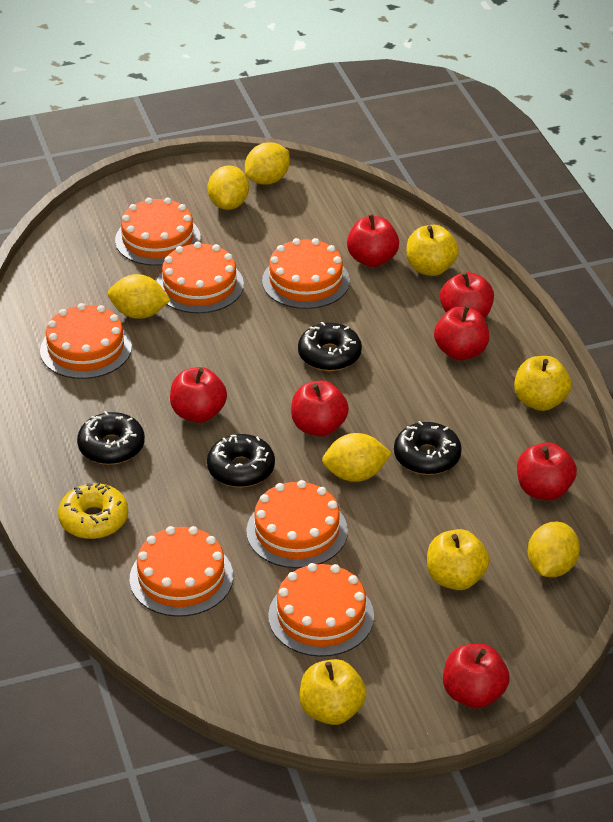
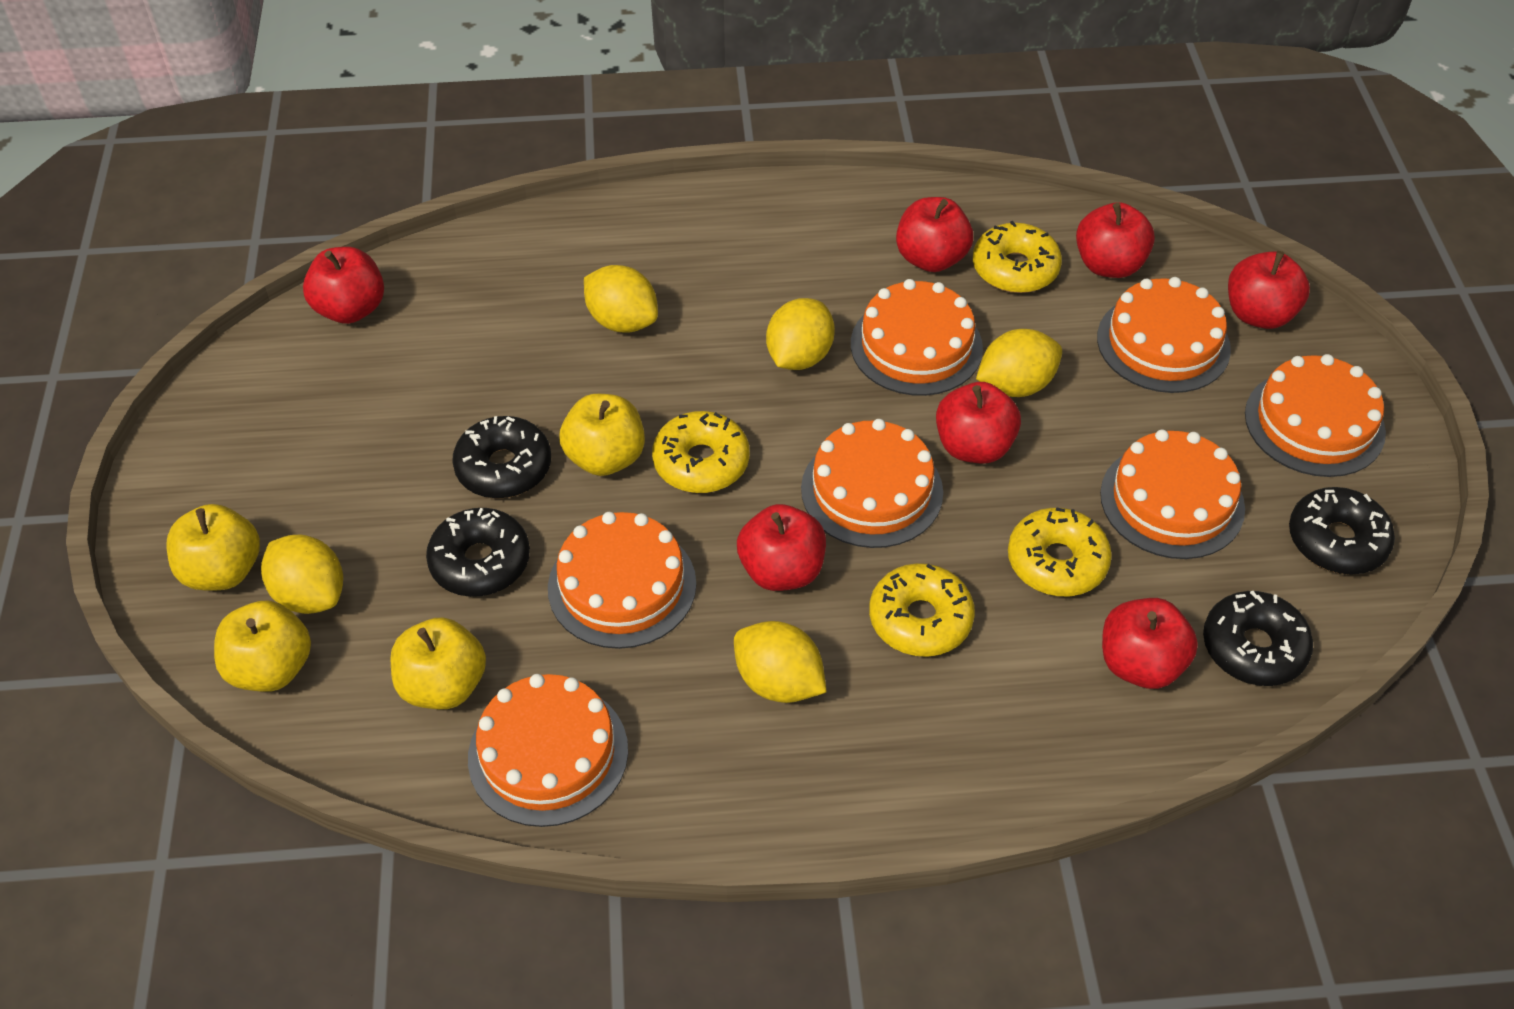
yellow donut: 1 -> 4

